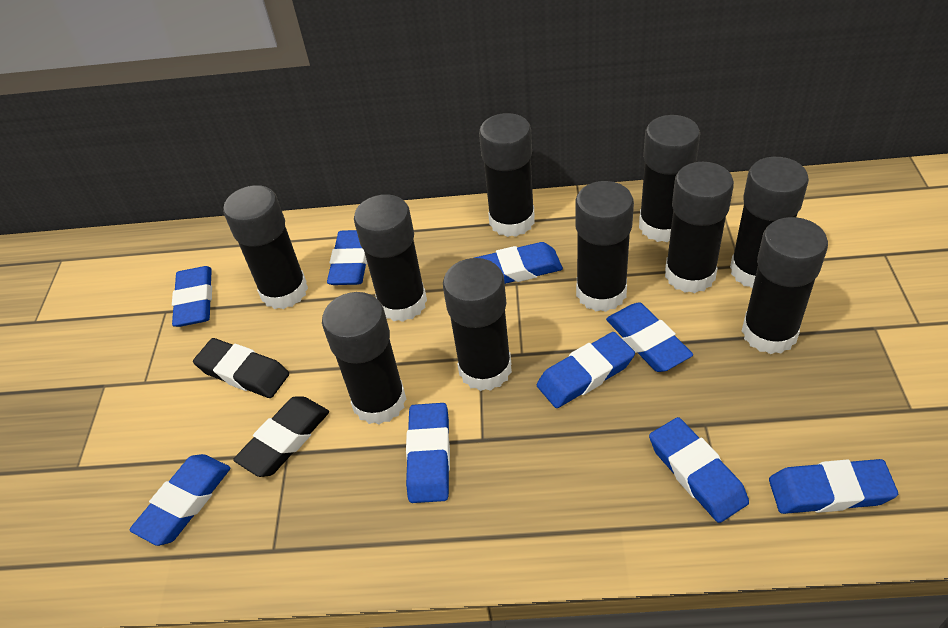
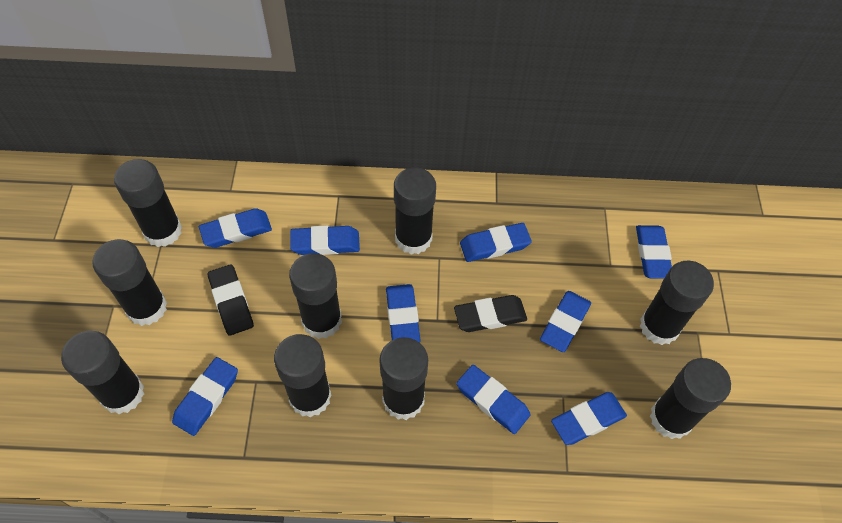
black glue stick: 10 -> 9

